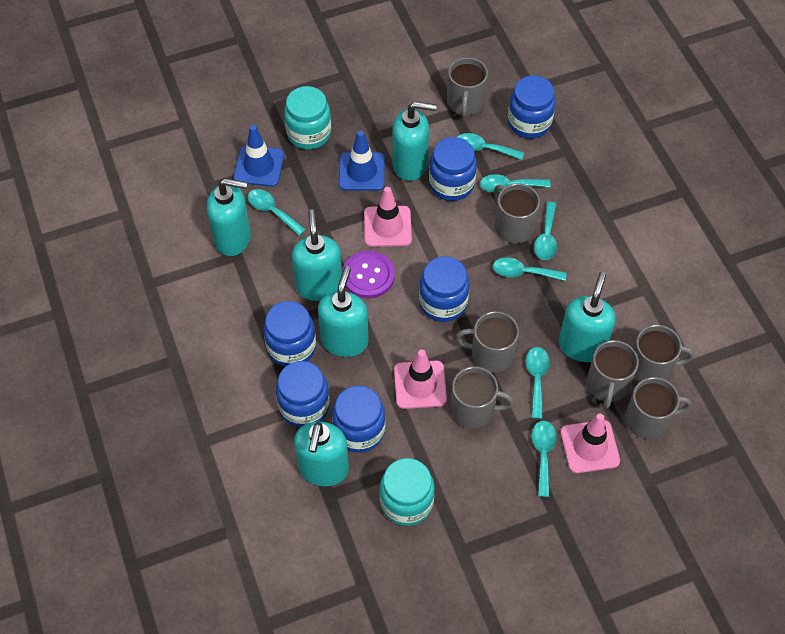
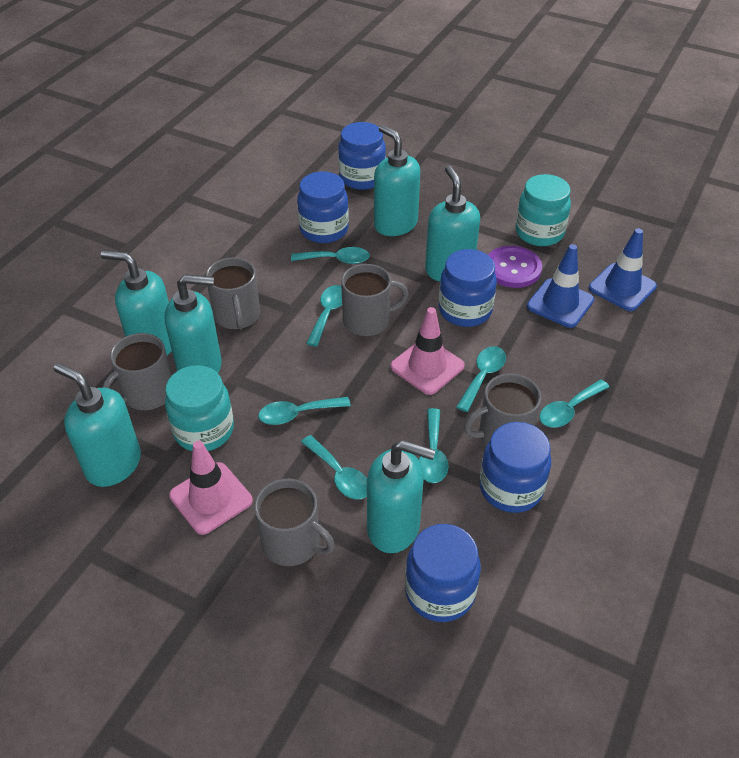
blue jar: 6 -> 5
grey mug: 7 -> 5
pink traffic cone: 3 -> 2

